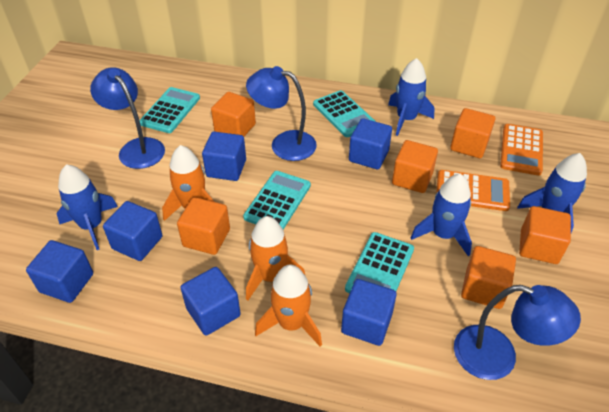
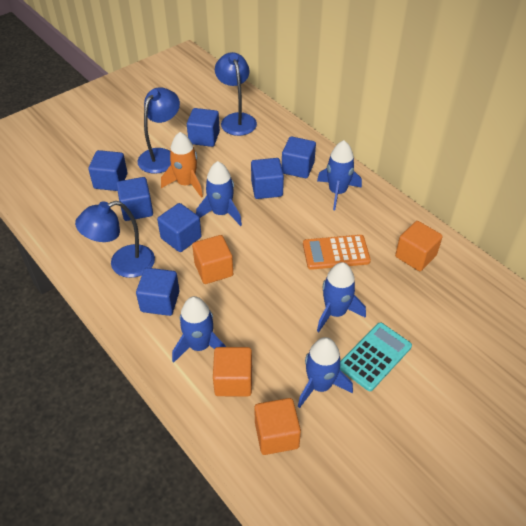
blue cube: 6 -> 7
blue rocket: 4 -> 5
orange calculator: 2 -> 1
orange cube: 6 -> 4
orange rocket: 3 -> 1
turquoise calculator: 4 -> 1

